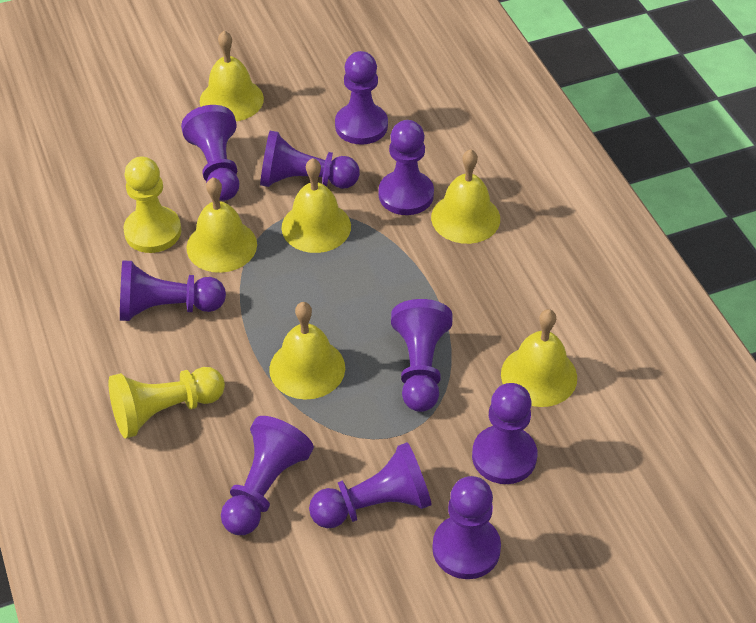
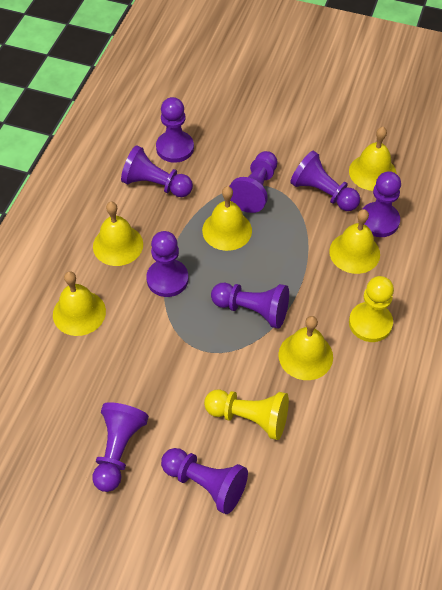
purple pawn: 10 -> 9

